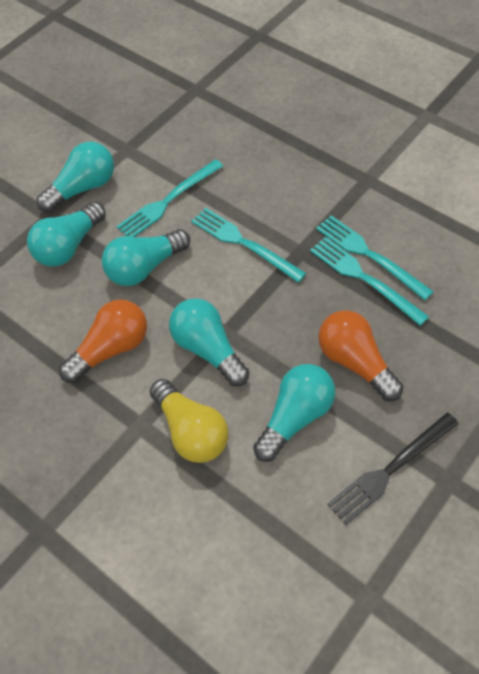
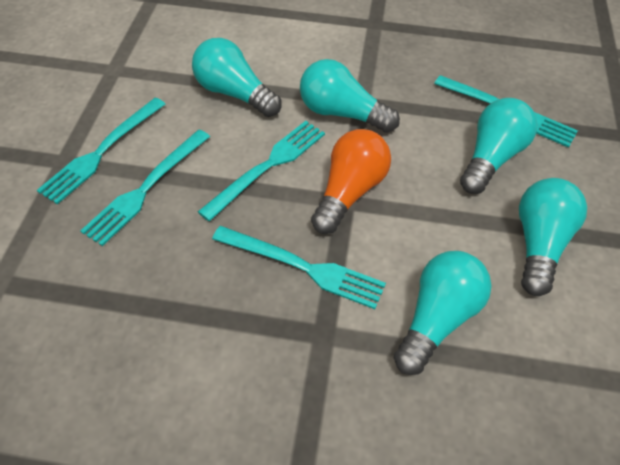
black fork: 1 -> 0
orange light bulb: 2 -> 1
turquoise fork: 4 -> 5
yellow light bulb: 1 -> 0

